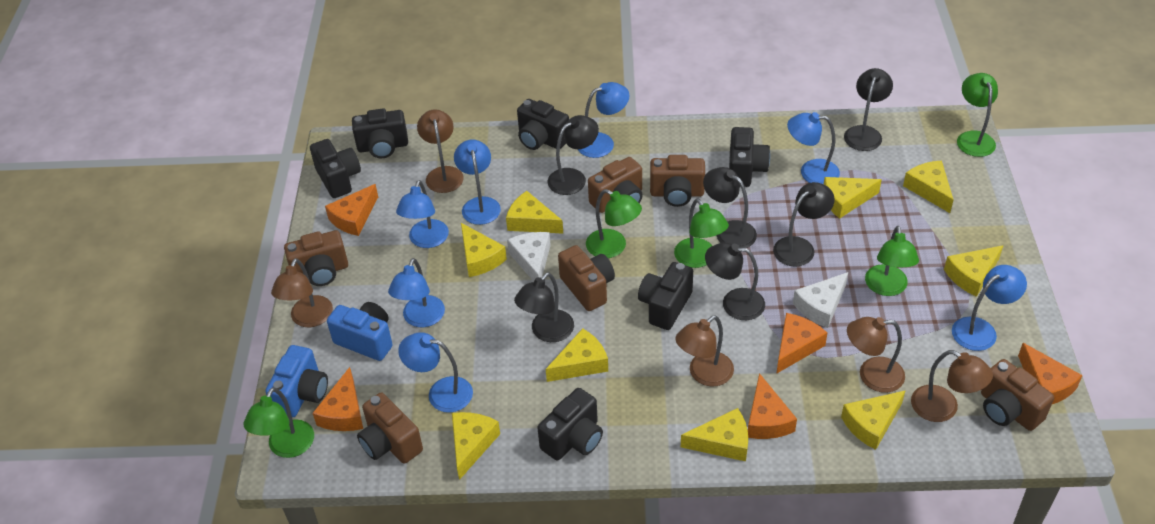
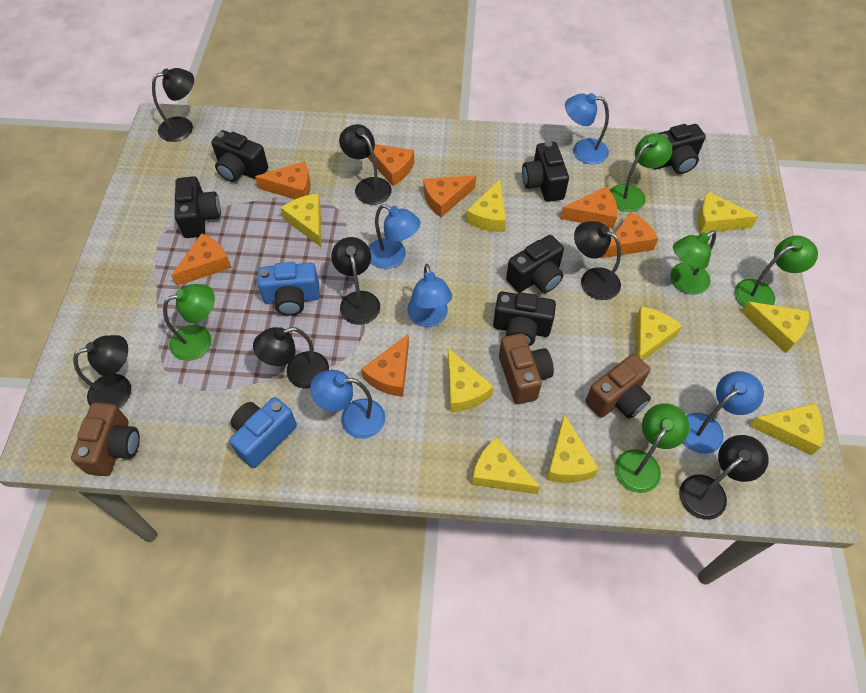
black lamp: 6 -> 7
blue lamp: 7 -> 5
brown camera: 6 -> 3
brown lamp: 5 -> 0
orange cheese: 5 -> 7
white cheese: 2 -> 0

